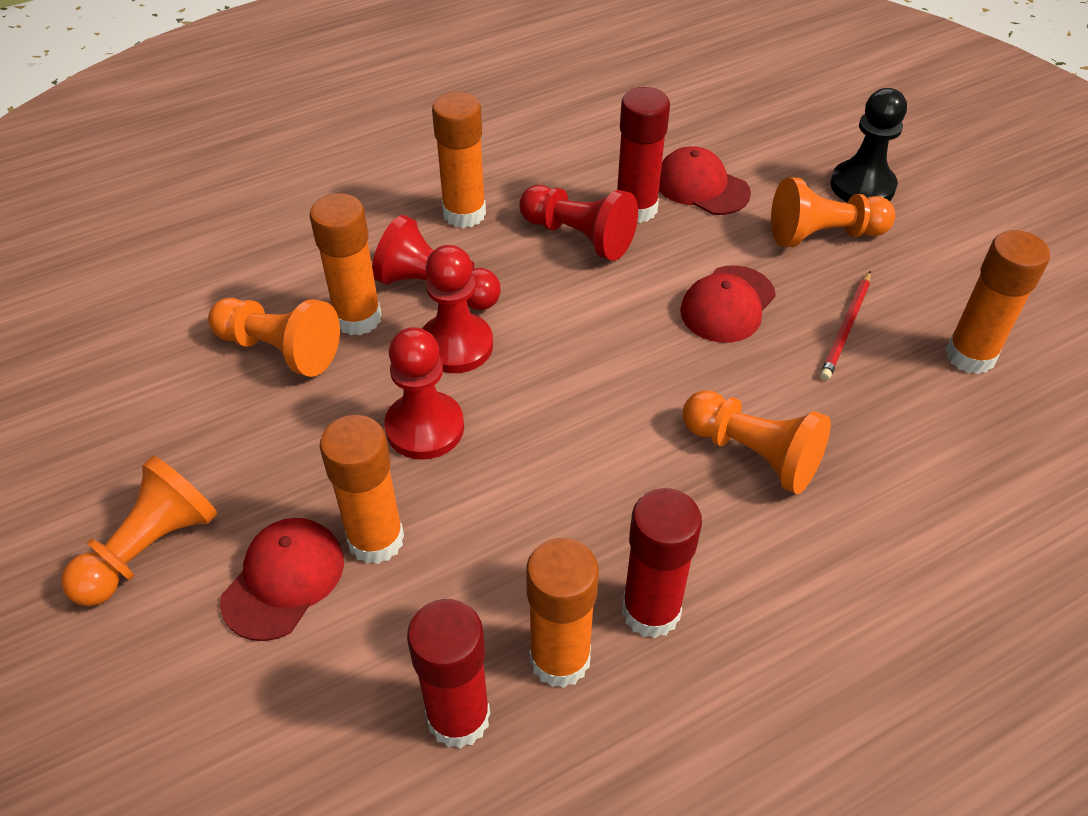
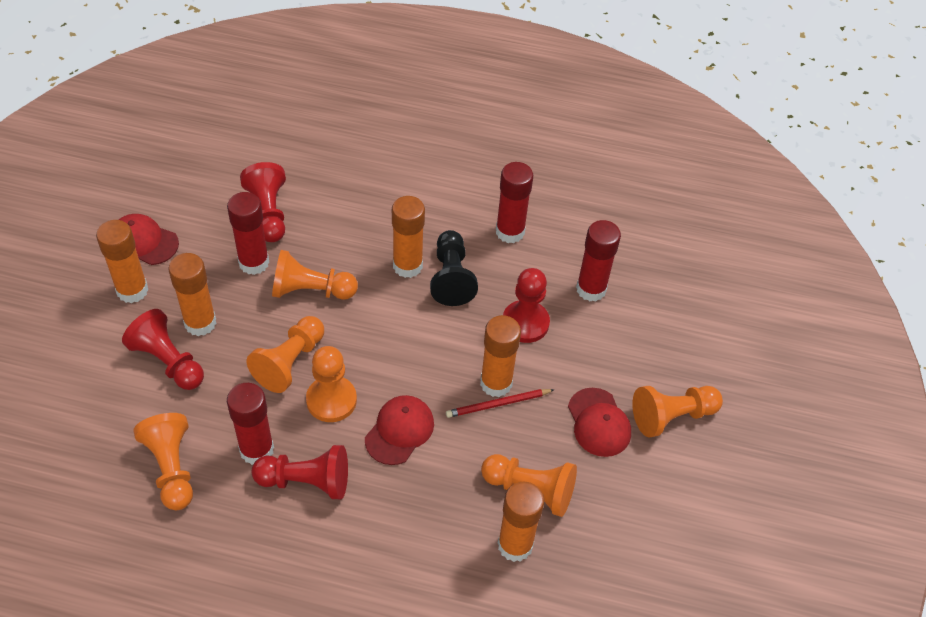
orange pawn: 4 -> 6
red glue stick: 3 -> 4

